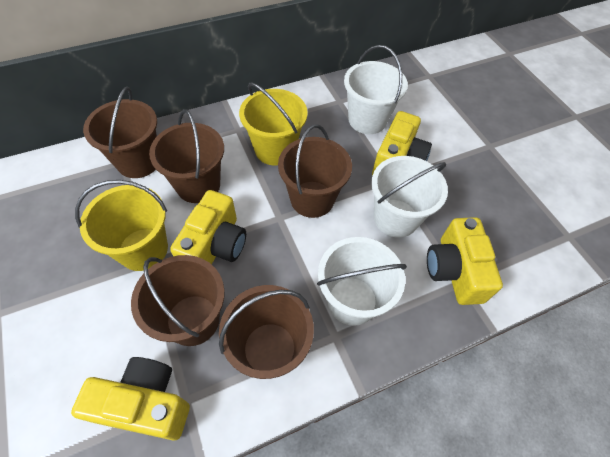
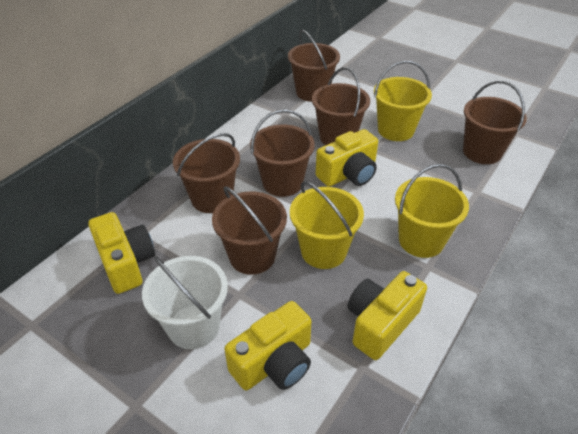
brown bucket: 5 -> 6
white bucket: 3 -> 1
yellow bucket: 2 -> 3

